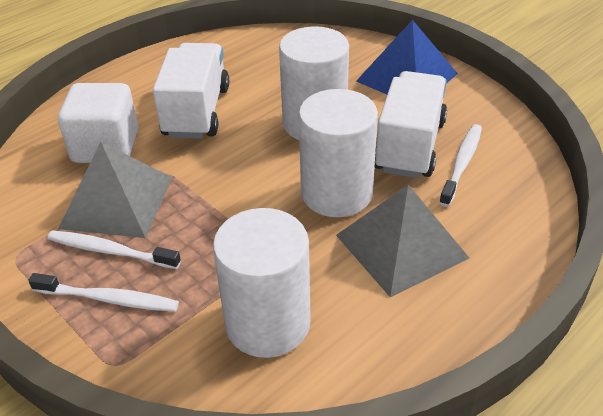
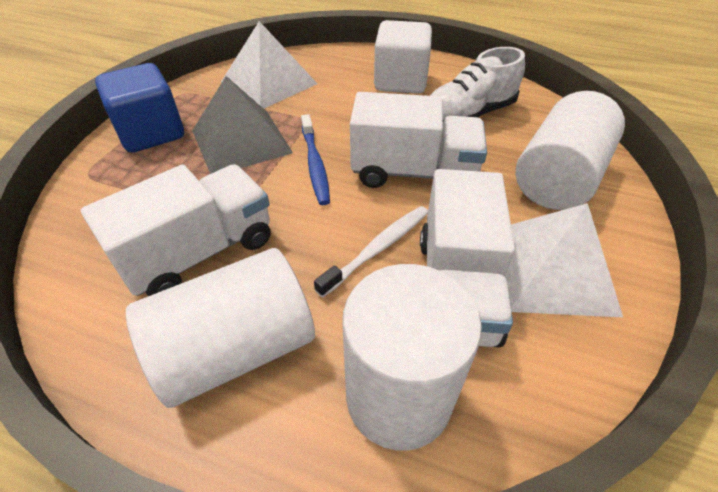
blue cube: 0 -> 1
blue pyramid: 1 -> 0
blue toothbrush: 0 -> 1
grey pyramid: 2 -> 1
white pyramid: 0 -> 2
white shoe: 0 -> 1
white toothbrush: 3 -> 1
white truck: 2 -> 3

